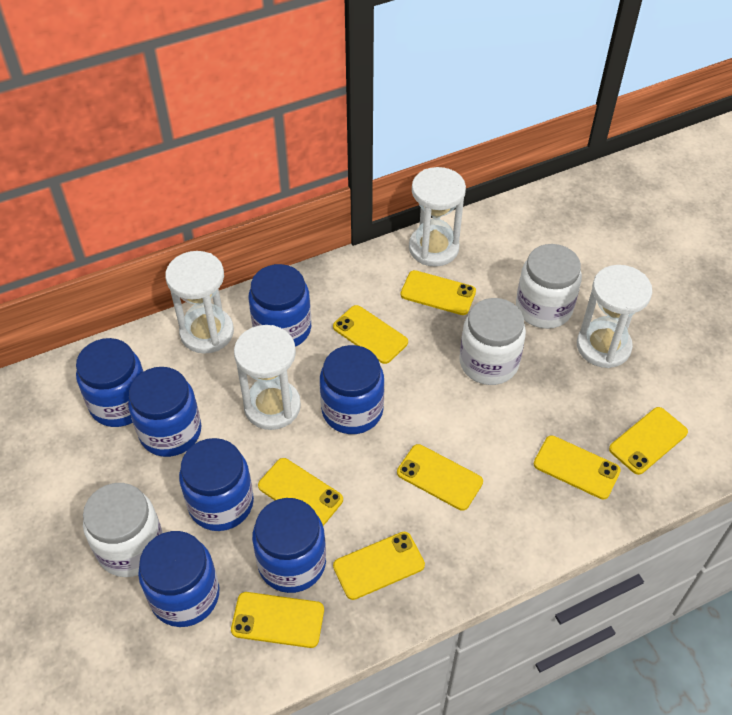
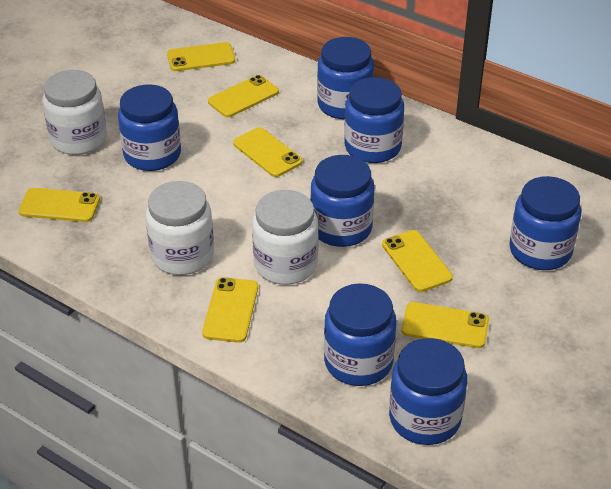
white hourglass: 4 -> 0
yellow phone: 8 -> 7

